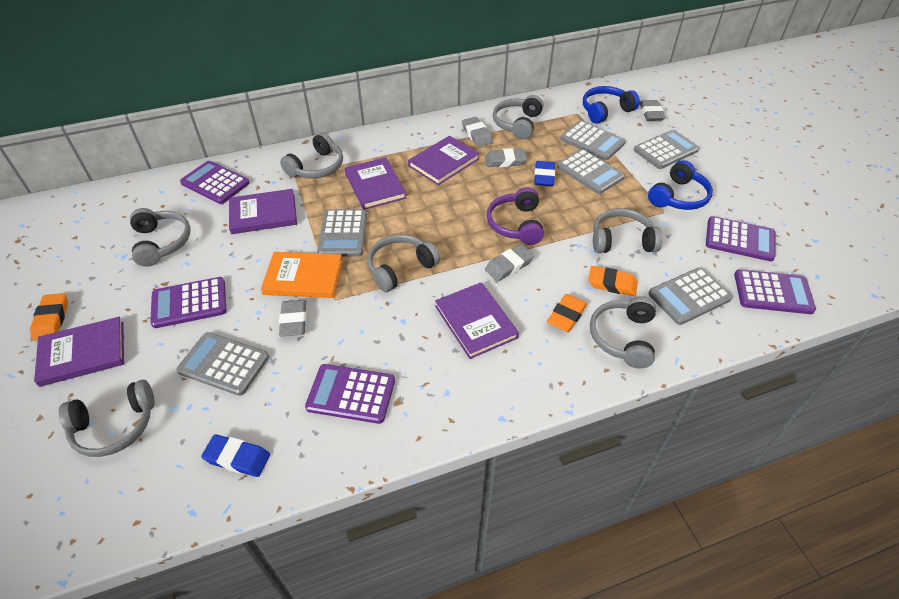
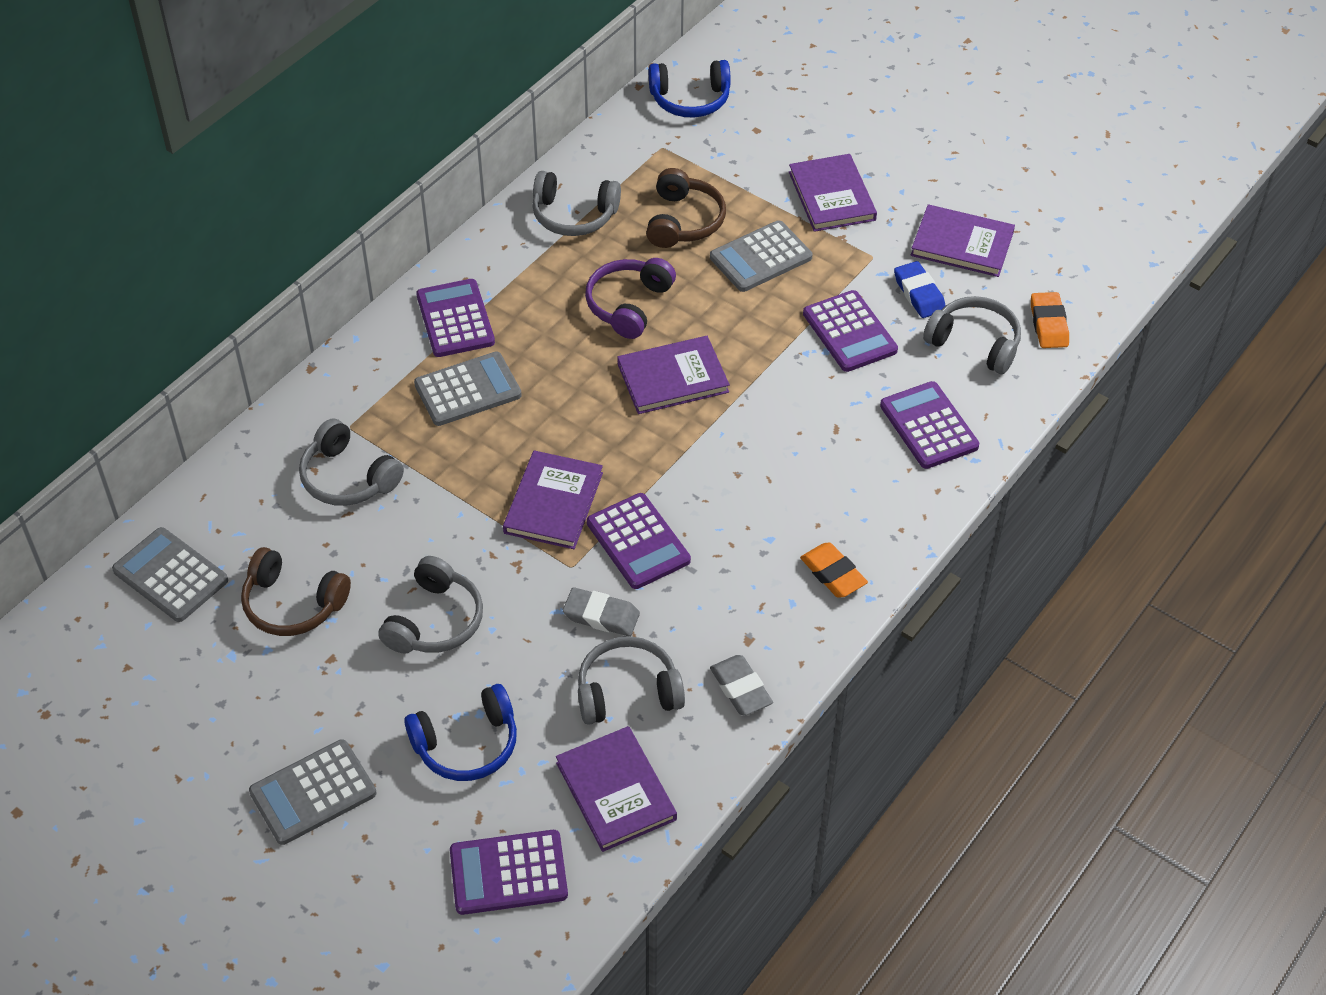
blue eraser: 2 -> 1
brown headphones: 0 -> 2
grey calculator: 6 -> 4
grey eraser: 5 -> 2
grey headphones: 7 -> 5
orange book: 1 -> 0
orange eraser: 3 -> 2

